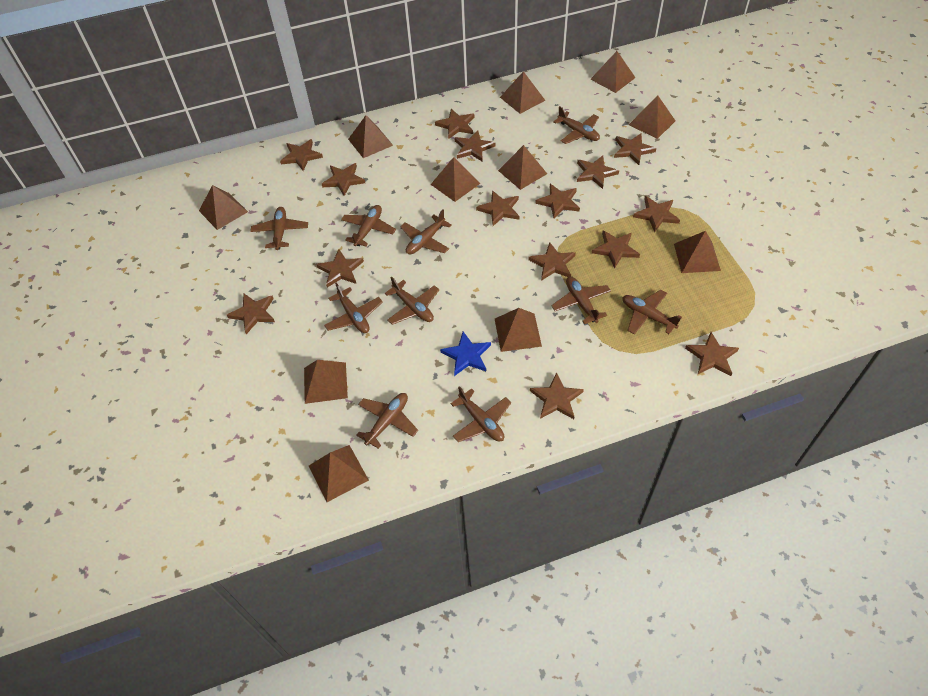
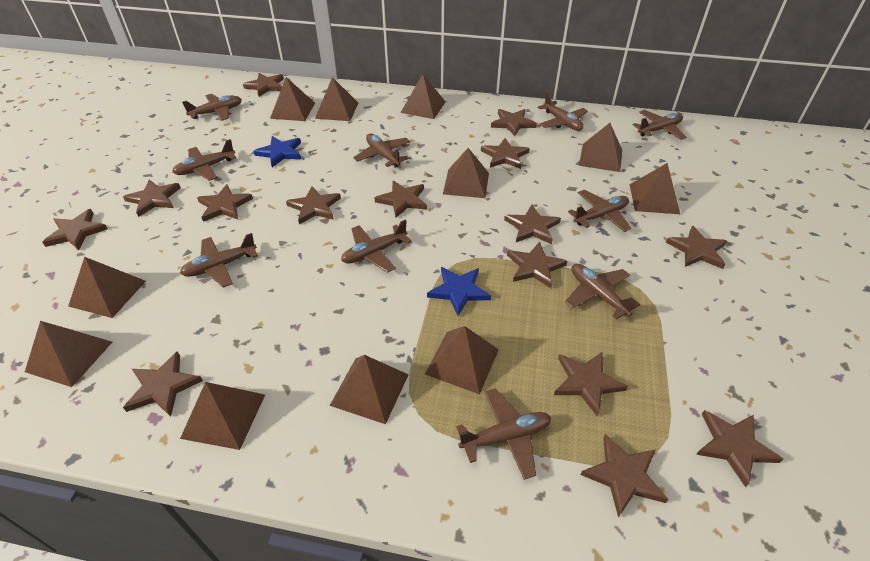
blue star: 1 -> 2

